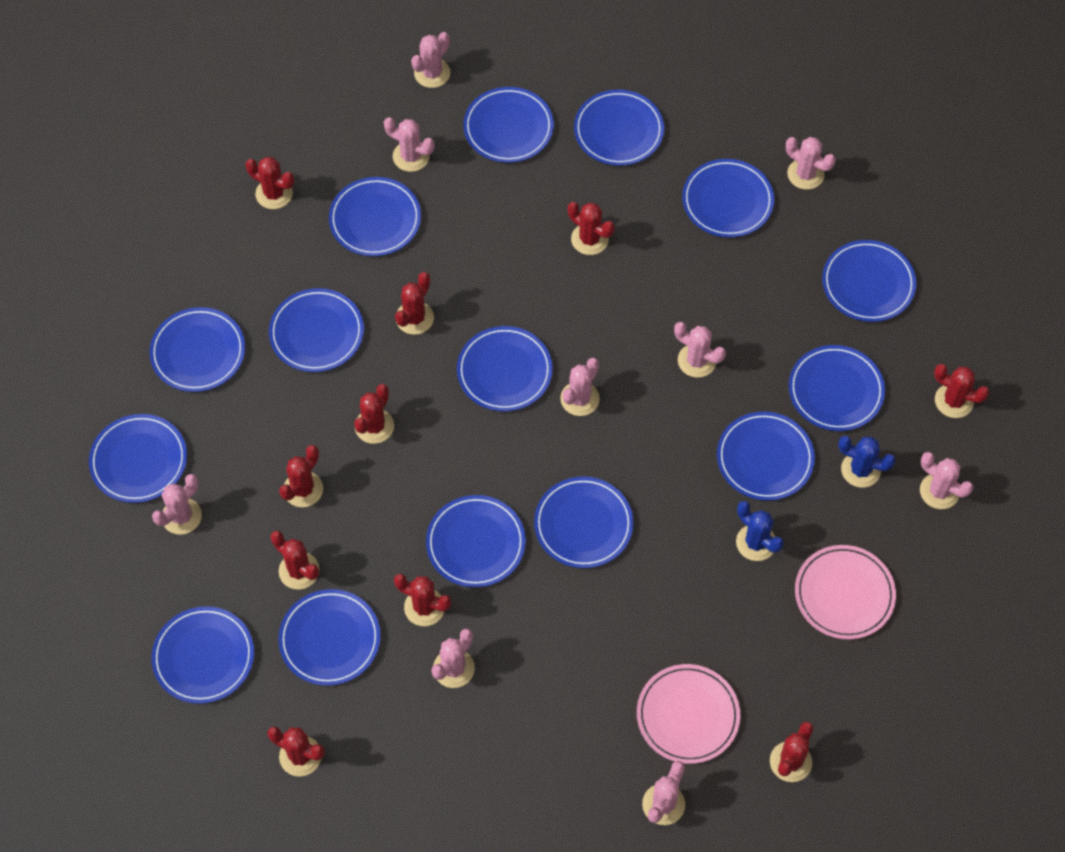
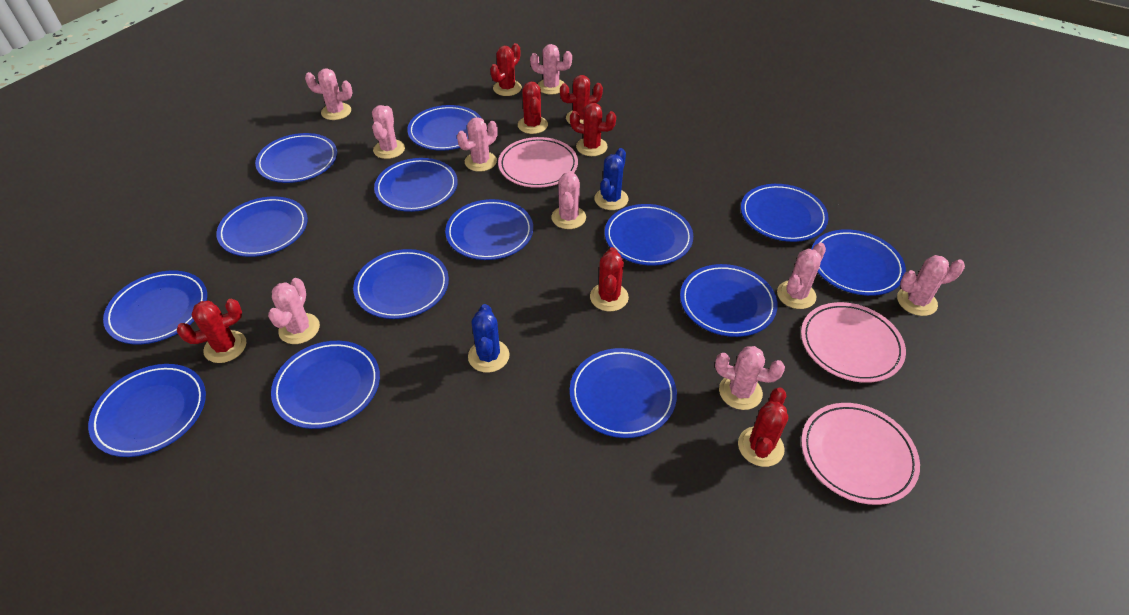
blue plate: 15 -> 14
pink plate: 2 -> 3
red cactus: 10 -> 7

